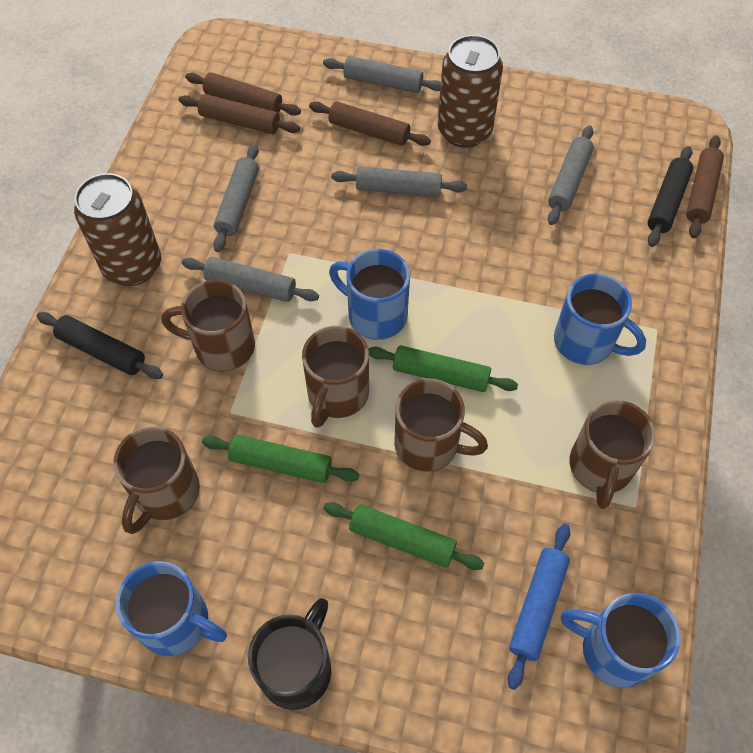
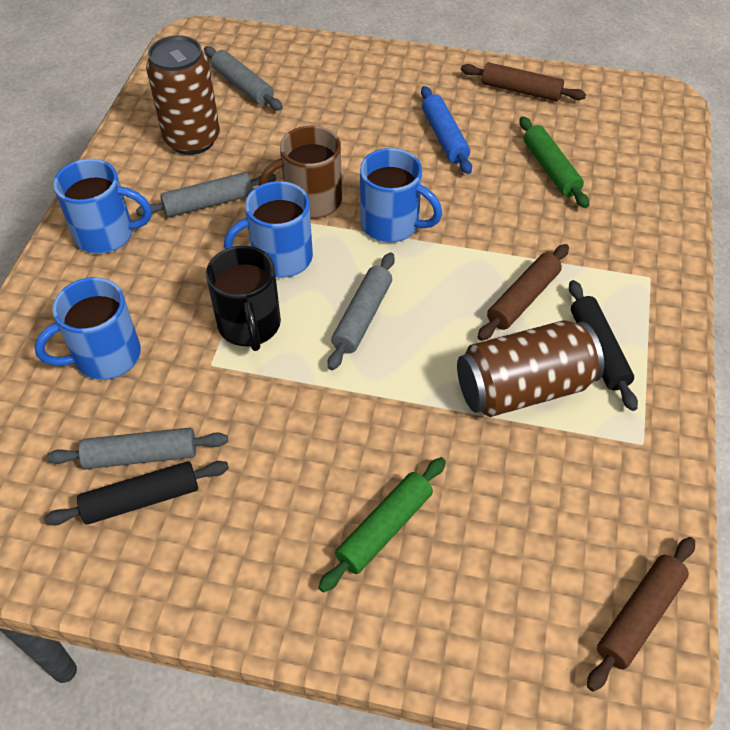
brown mug: 5 -> 1
brown rolling pin: 4 -> 3
green rolling pin: 3 -> 2
grey rolling pin: 5 -> 4

